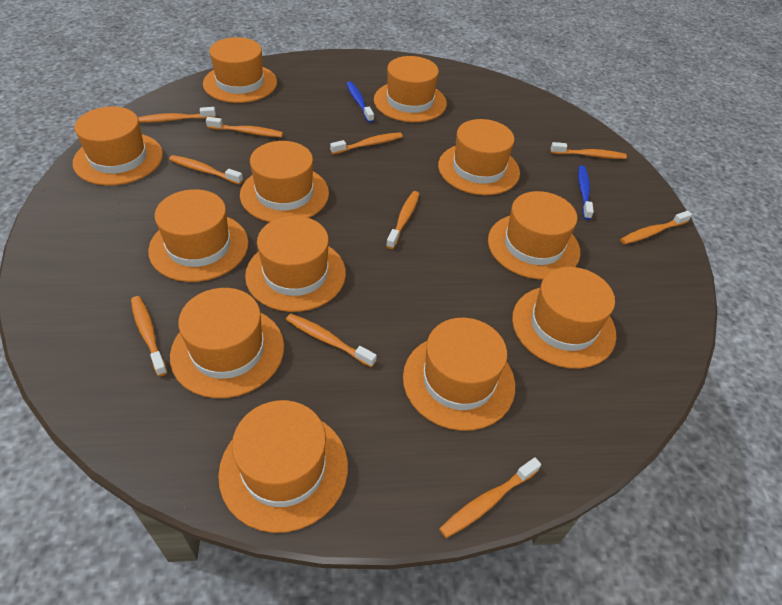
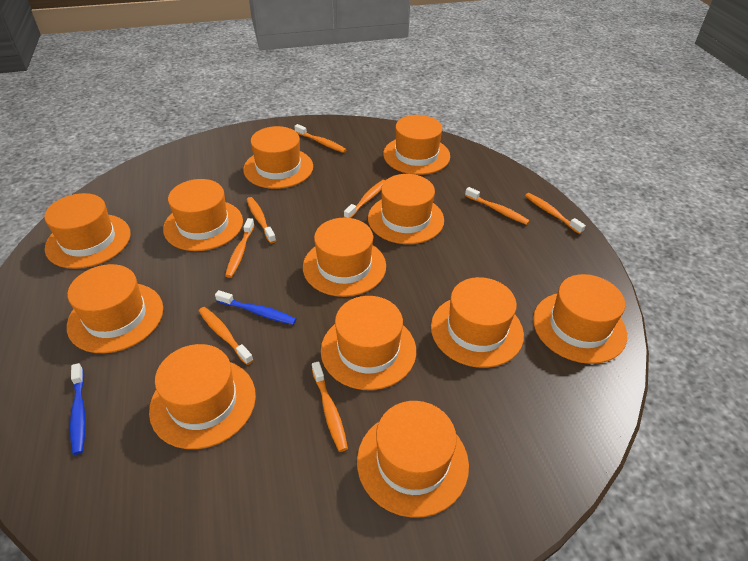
orange toothbrush: 10 -> 8

